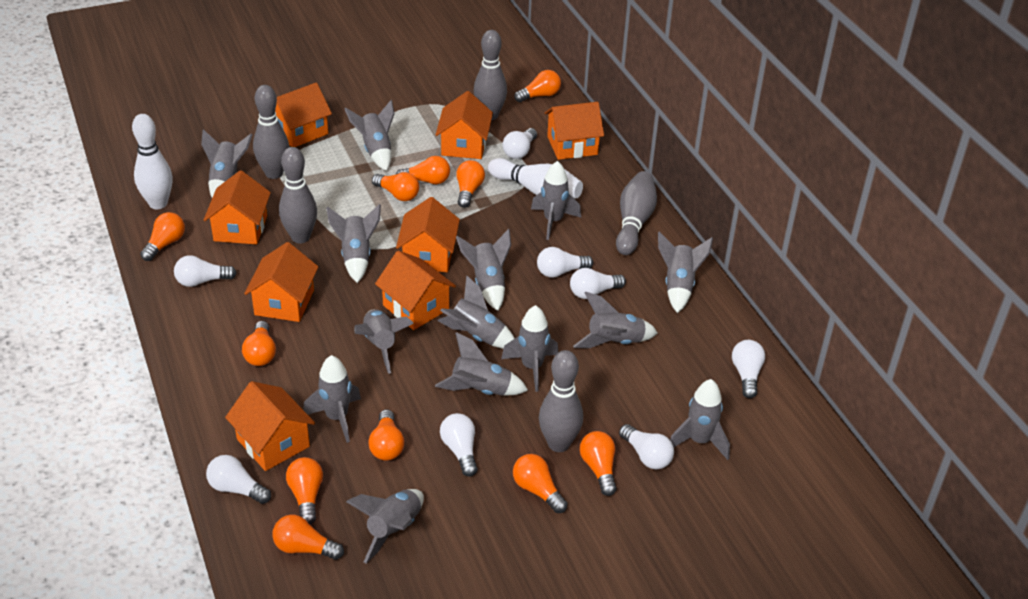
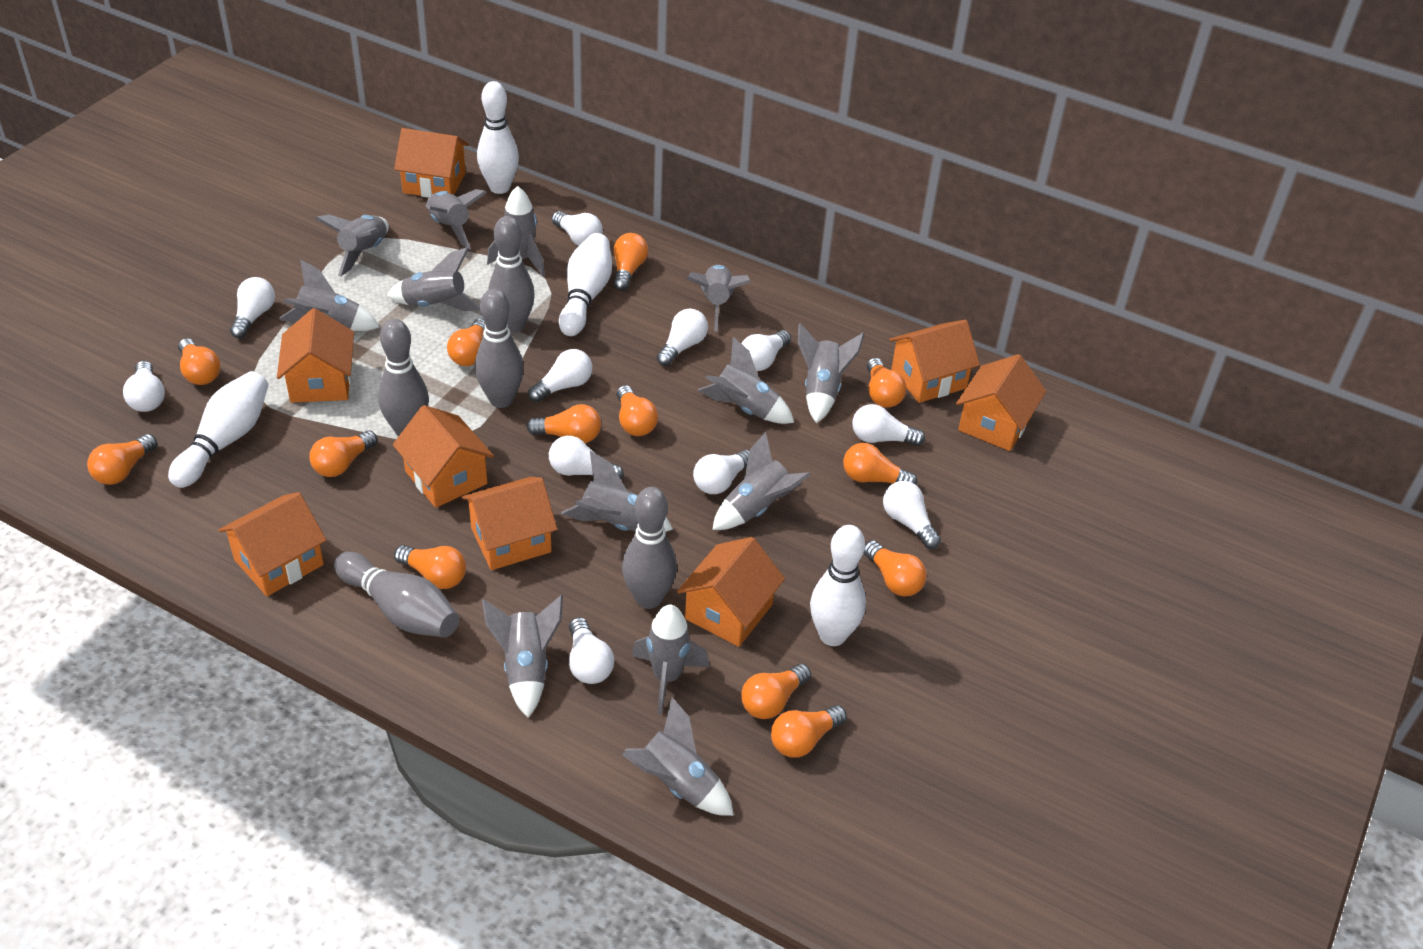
grey rocket: 14 -> 13
orange light bulb: 11 -> 13
white bowling pin: 2 -> 4
white light bulb: 8 -> 11

